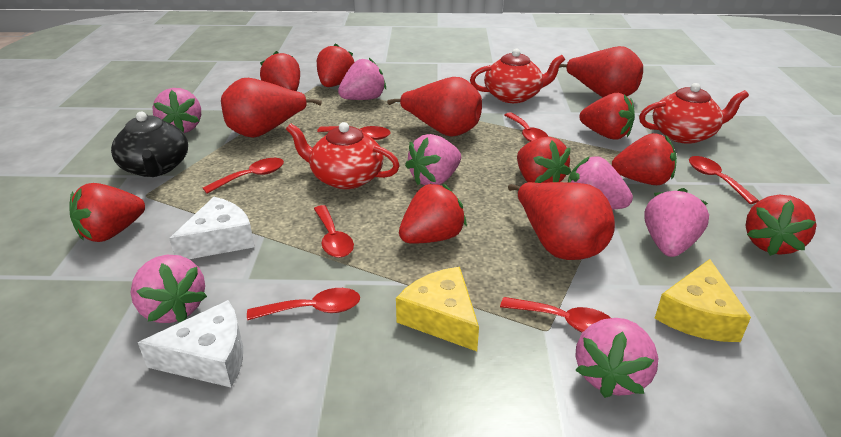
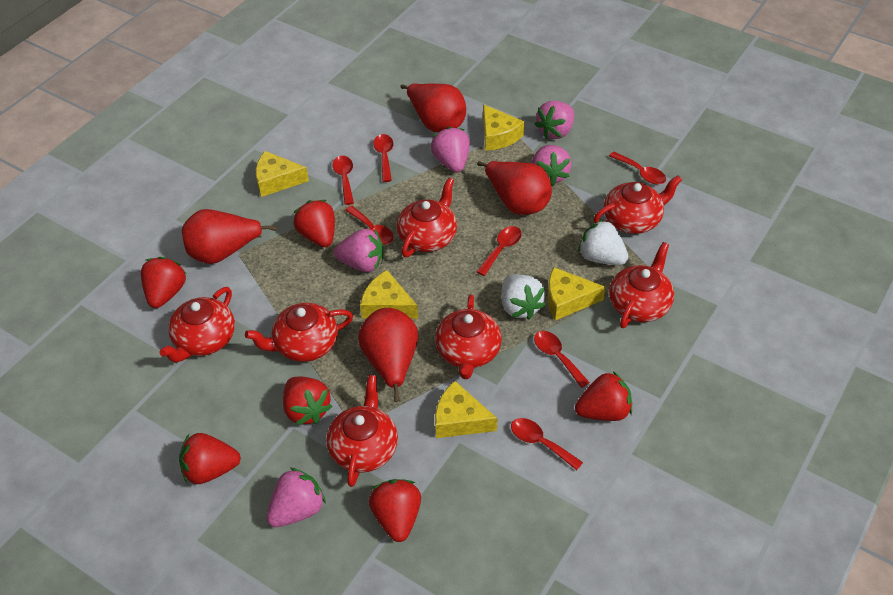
black teapot: 1 -> 0
pink strawberry: 7 -> 5
red strawberry: 8 -> 6
red teapot: 3 -> 7
white cheese: 2 -> 0
white strawberry: 0 -> 2
yellow cheese: 2 -> 5

